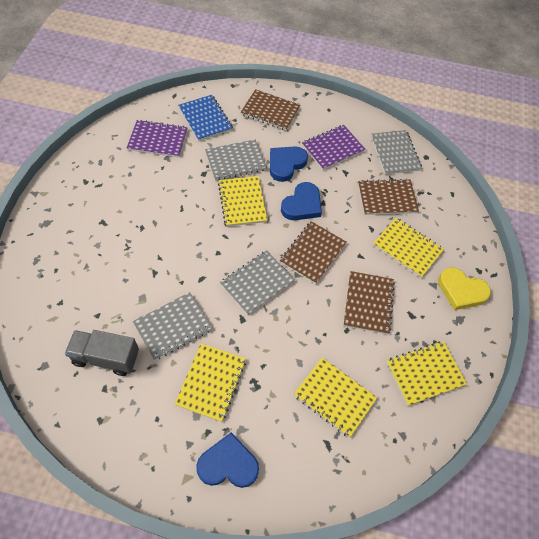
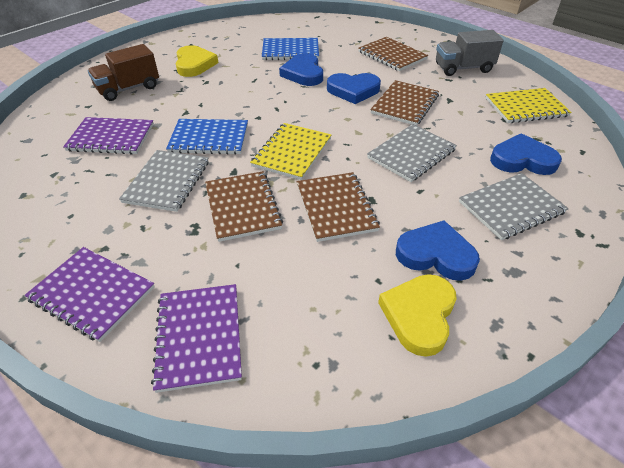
blue heart: 3 -> 4
blue notebook: 1 -> 2
brown truck: 0 -> 1
grey notebook: 4 -> 3
purple notebook: 2 -> 3
yellow heart: 1 -> 2
yellow notebook: 5 -> 2

